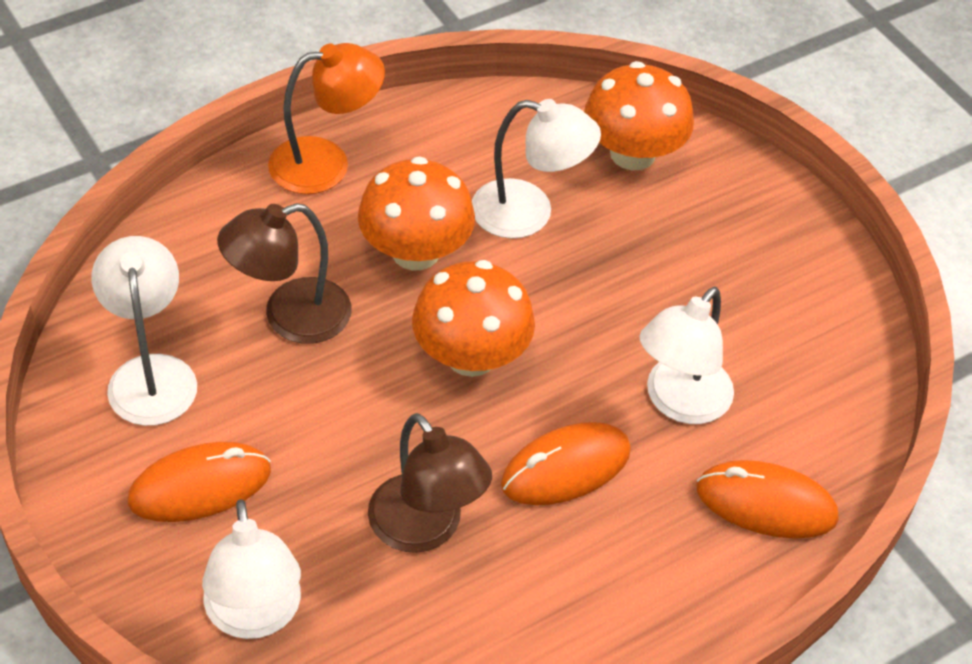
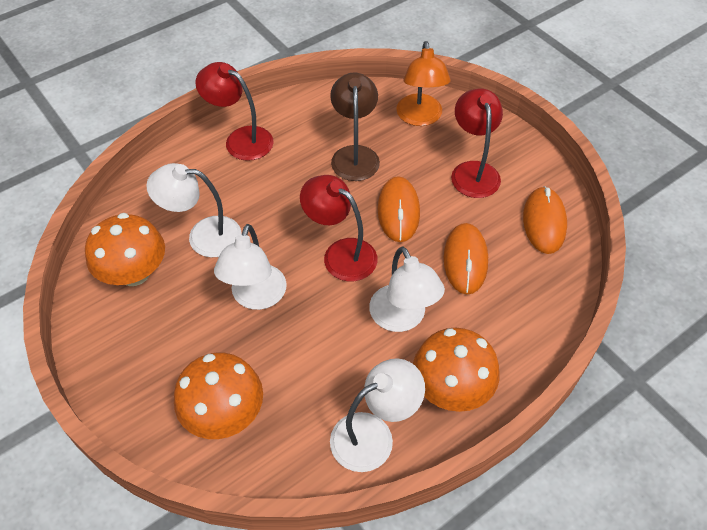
brown lamp: 2 -> 1
red lamp: 0 -> 3

